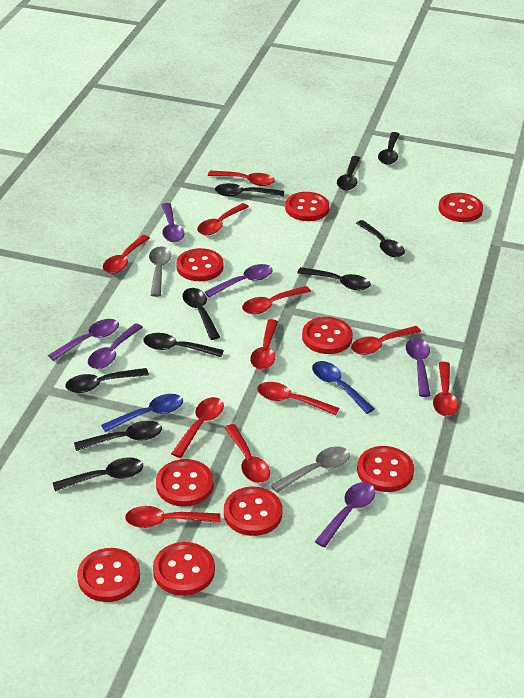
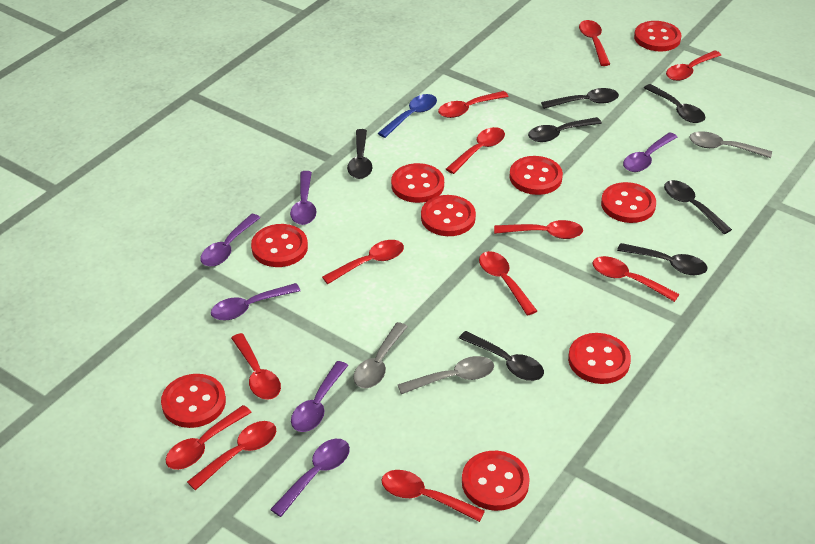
black spoon: 10 -> 7
blue spoon: 2 -> 1
grey spoon: 2 -> 3
red spoon: 11 -> 12

